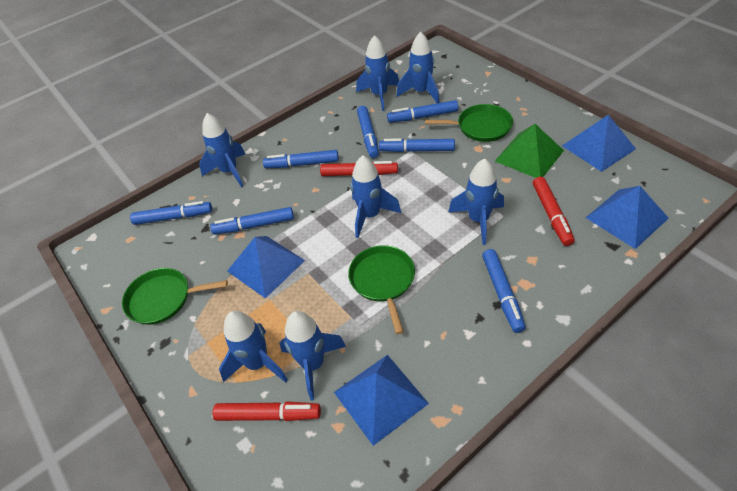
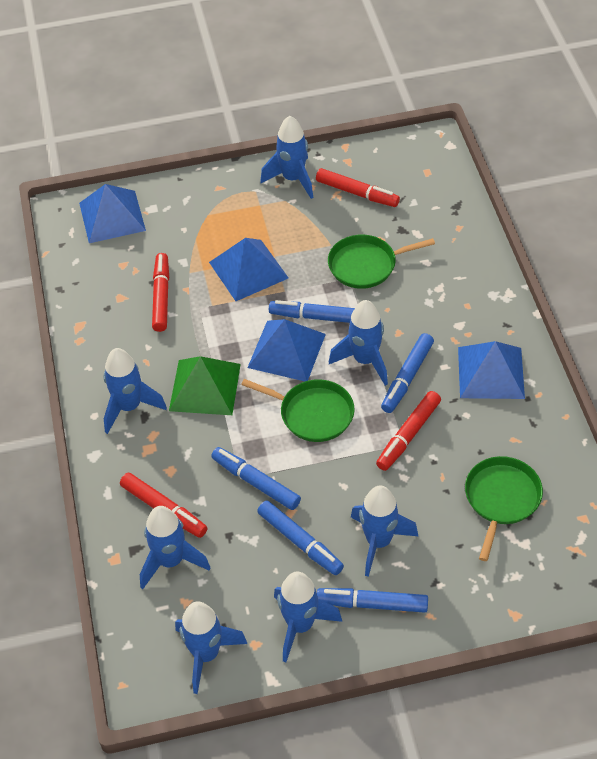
blue marker: 7 -> 5
red marker: 3 -> 4

